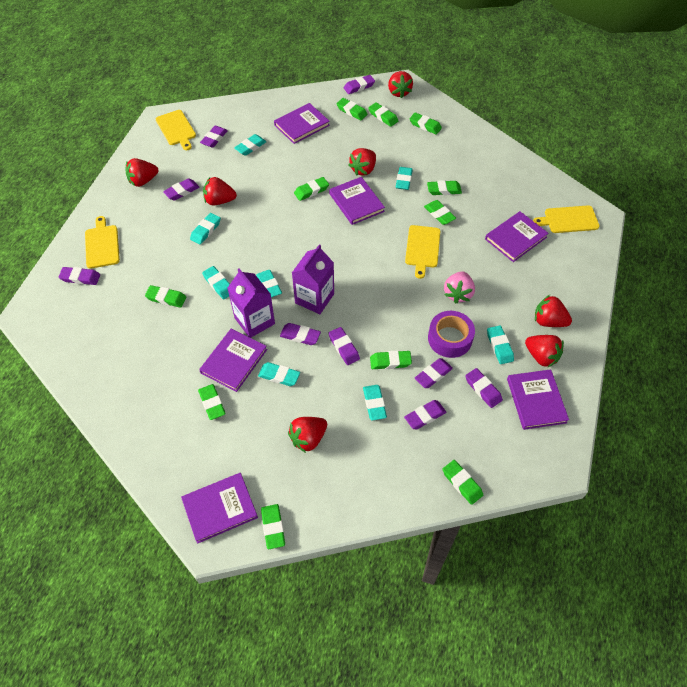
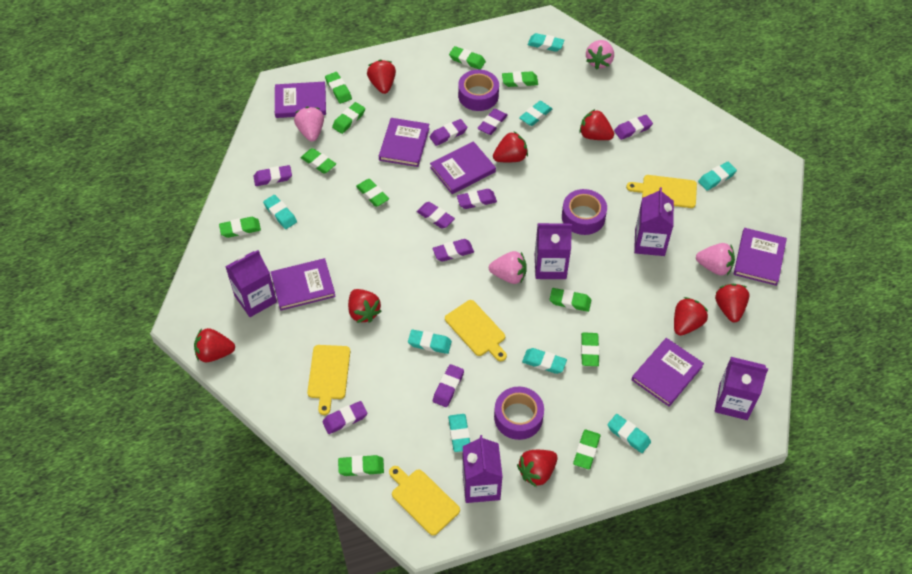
pink strawberry: 1 -> 4
purple carton: 2 -> 5
purple tape: 1 -> 3
red strawberry: 7 -> 8

